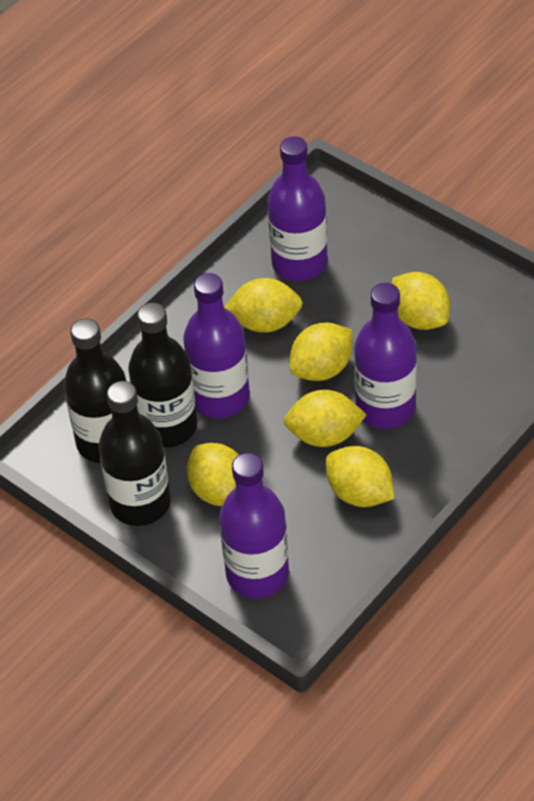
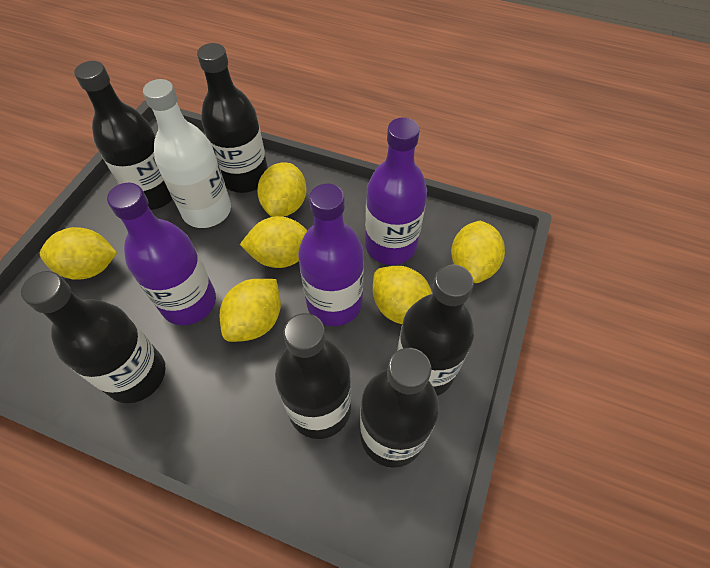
black bottle: 3 -> 6
purple bottle: 4 -> 3
white bottle: 0 -> 1

